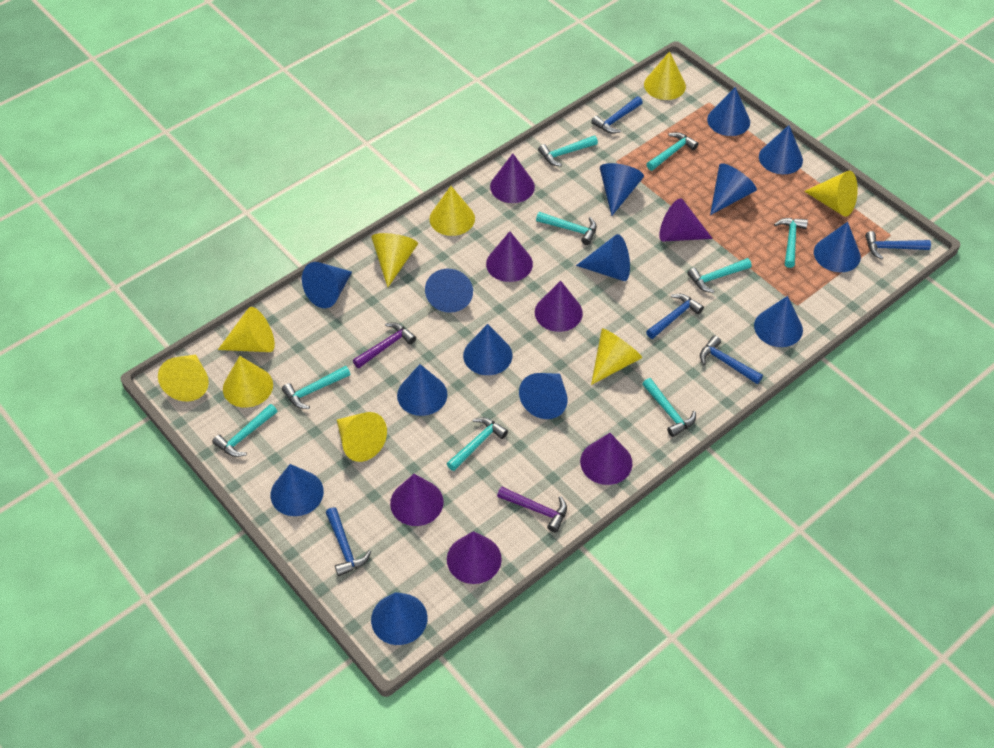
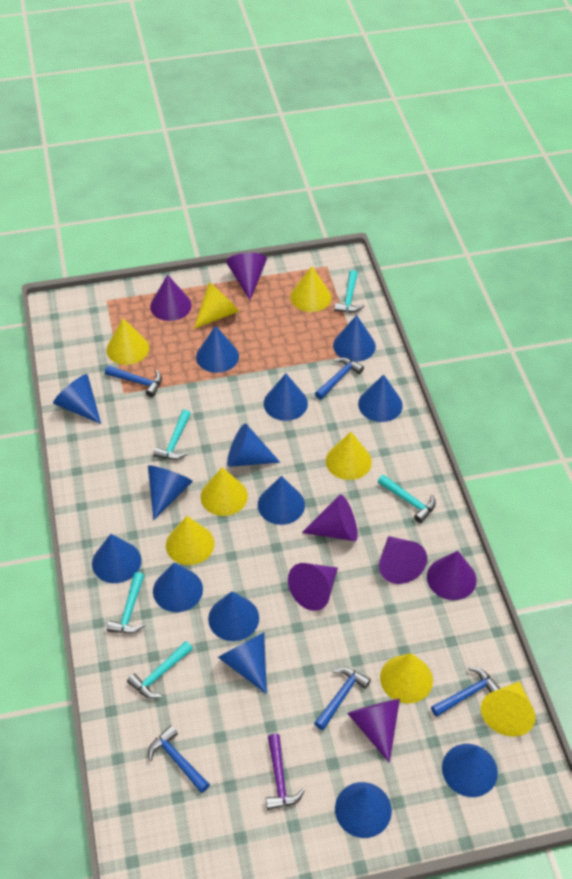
purple hammer: 2 -> 1
turquoise hammer: 9 -> 5
yellow cone: 9 -> 8

